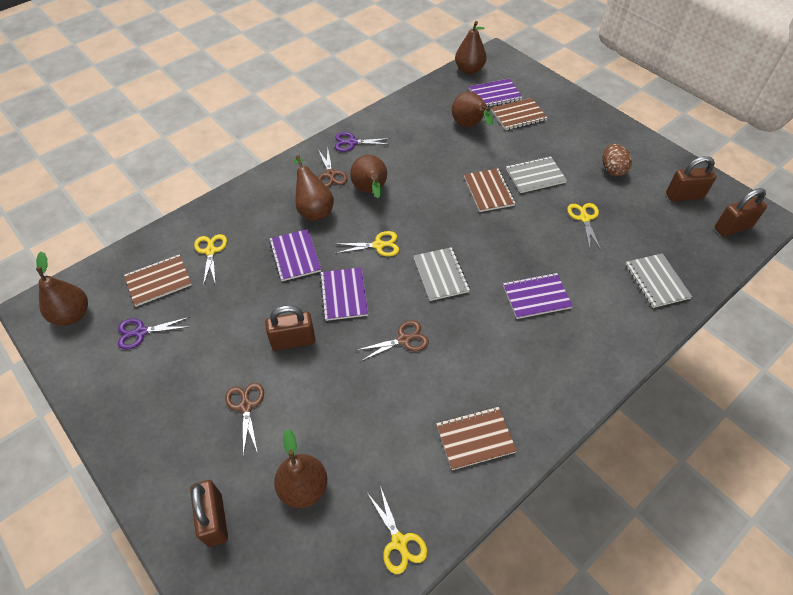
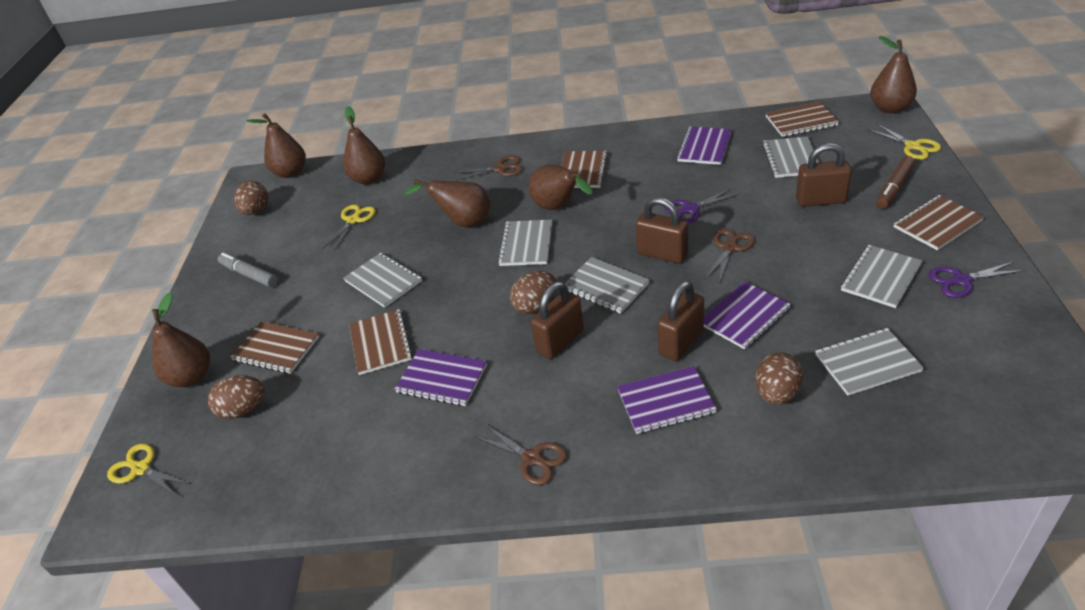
brown egg: 1 -> 4
brown marker: 0 -> 1
brown notebook: 4 -> 5
grey marker: 0 -> 1
grey notebook: 3 -> 6
yellow scissors: 4 -> 3

